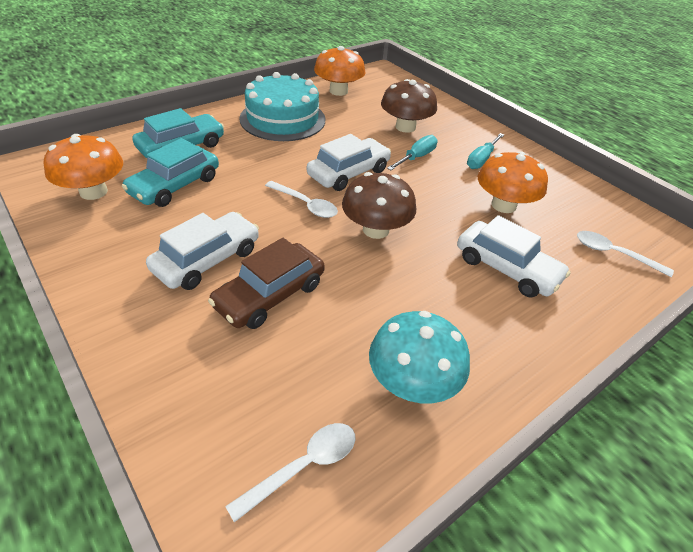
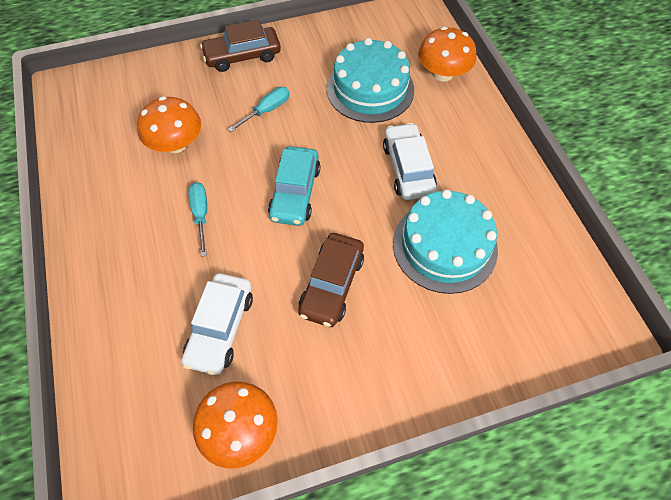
brown car: 1 -> 2
brown mushroom: 2 -> 0
turquoise cake: 1 -> 2
turquoise car: 2 -> 1
turquoise mushroom: 1 -> 0
white car: 3 -> 2
white spoon: 3 -> 0

